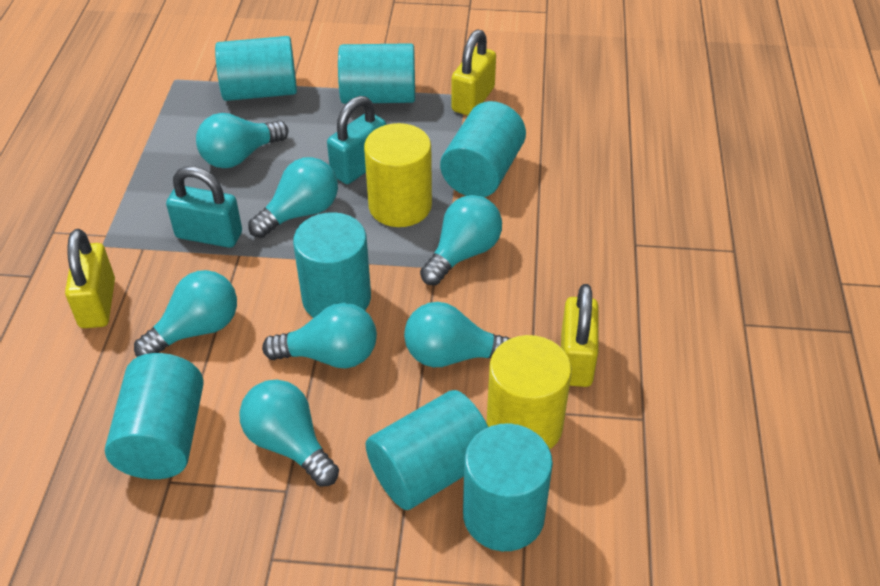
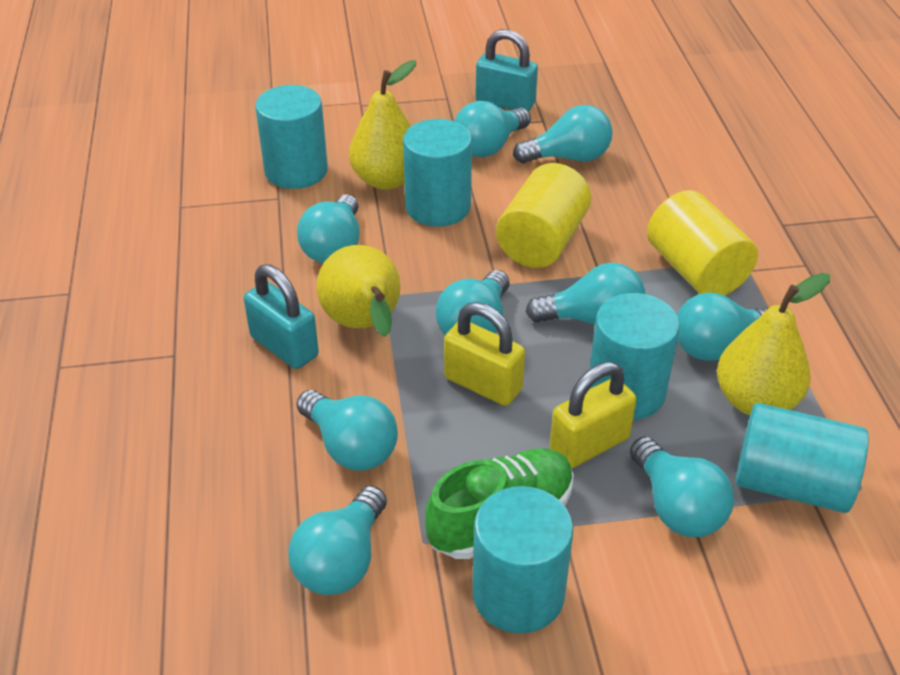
green shoe: 0 -> 1
turquoise cylinder: 7 -> 5
turquoise light bulb: 7 -> 9
yellow padlock: 3 -> 2
yellow pear: 0 -> 3

